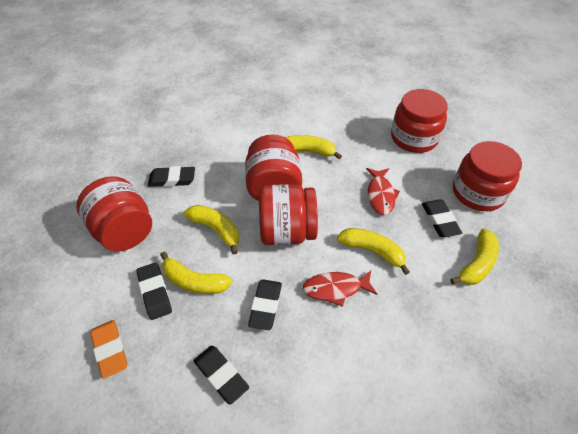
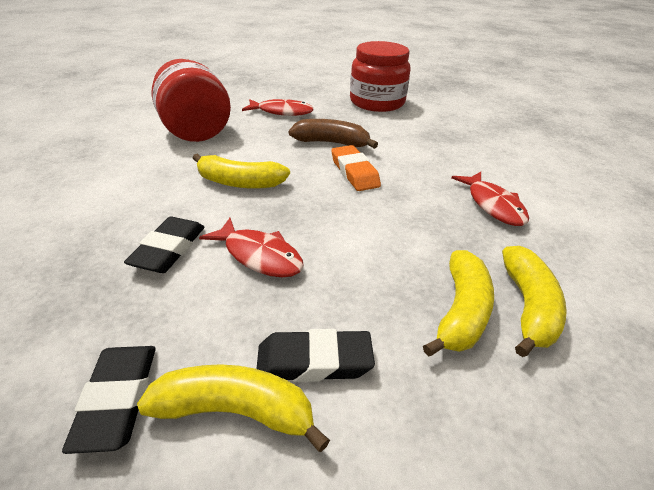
black eraser: 5 -> 3
brown banana: 0 -> 1
red fish: 2 -> 3
red jar: 5 -> 2
yellow banana: 5 -> 4

